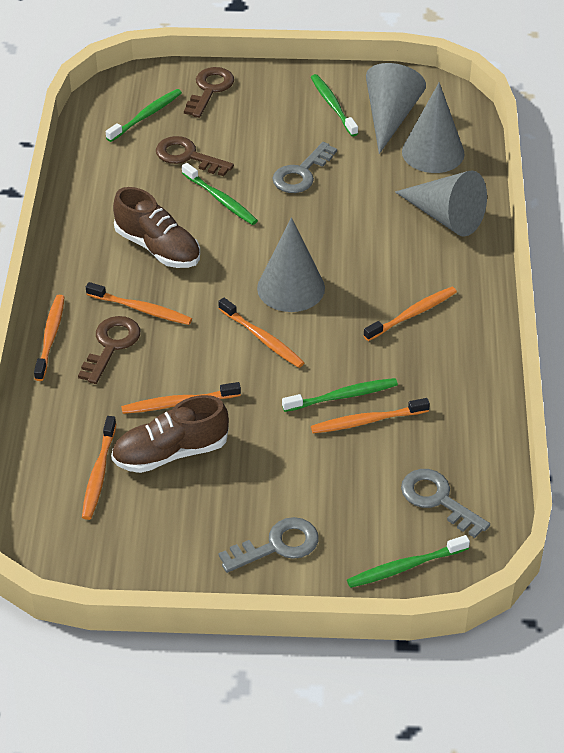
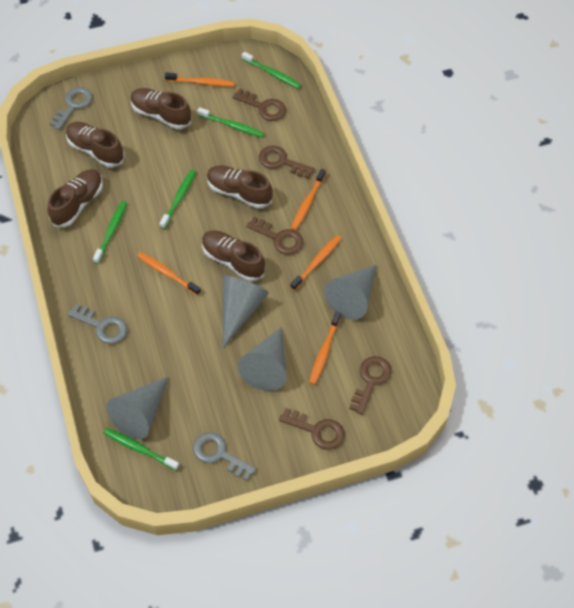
brown key: 3 -> 5
brown shoe: 2 -> 5
orange toothbrush: 7 -> 5

